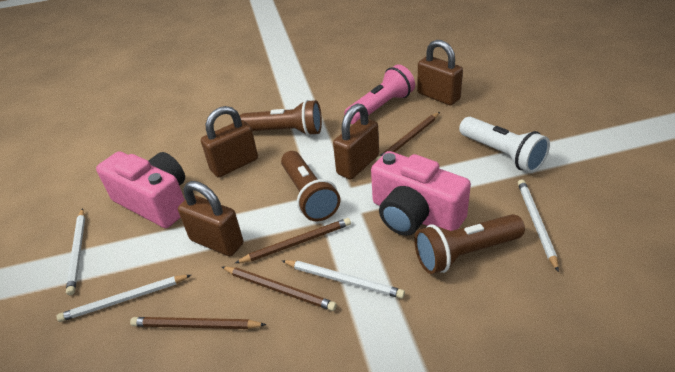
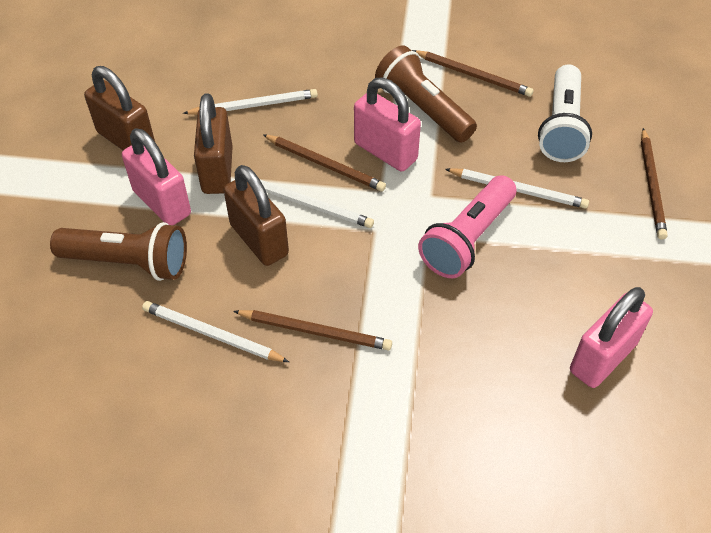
brown flashlight: 3 -> 2
brown padlock: 4 -> 3
pink camera: 2 -> 0
pink padlock: 0 -> 3

